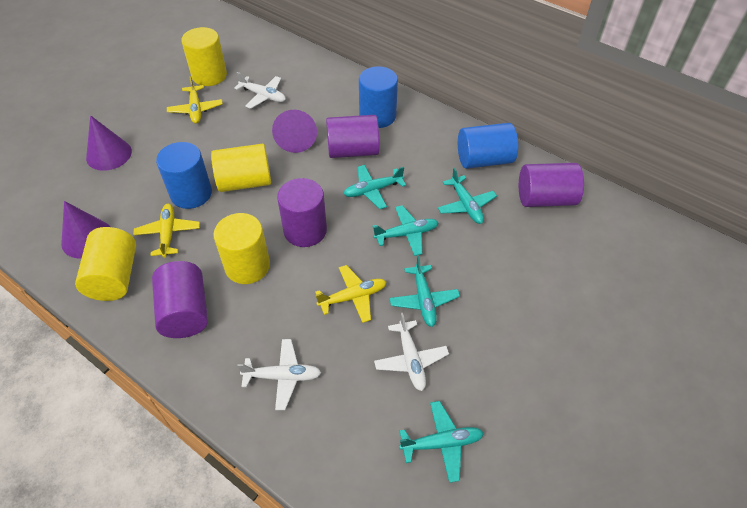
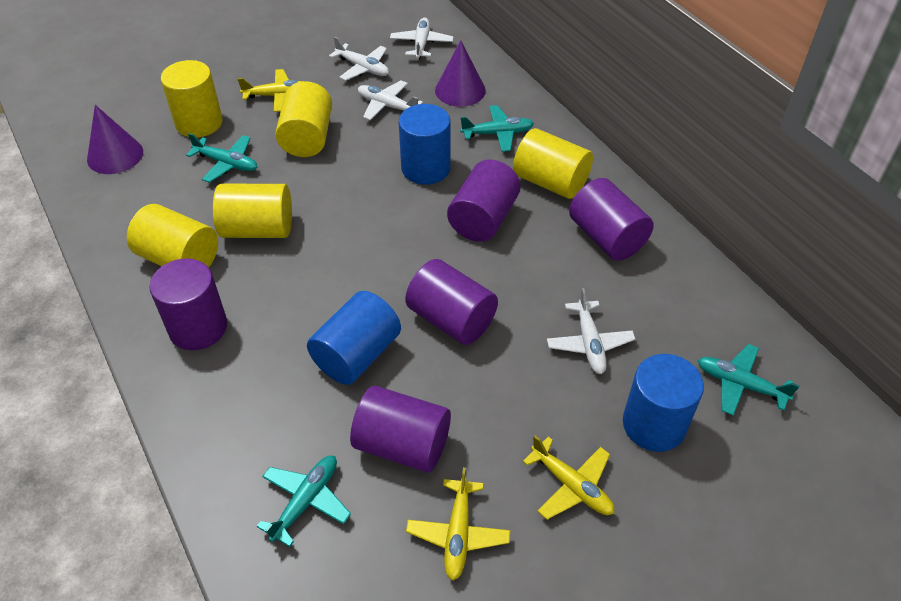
purple cone: 3 -> 2
purple cylinder: 4 -> 5
turquoise plane: 5 -> 4
white plane: 3 -> 4
yellow cylinder: 4 -> 5

